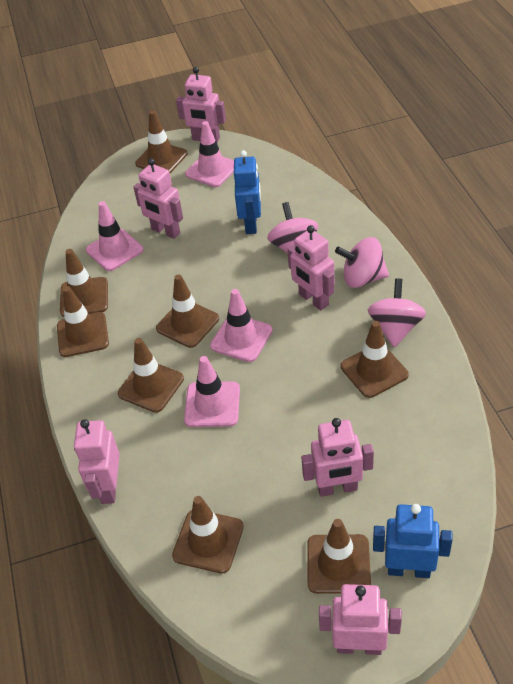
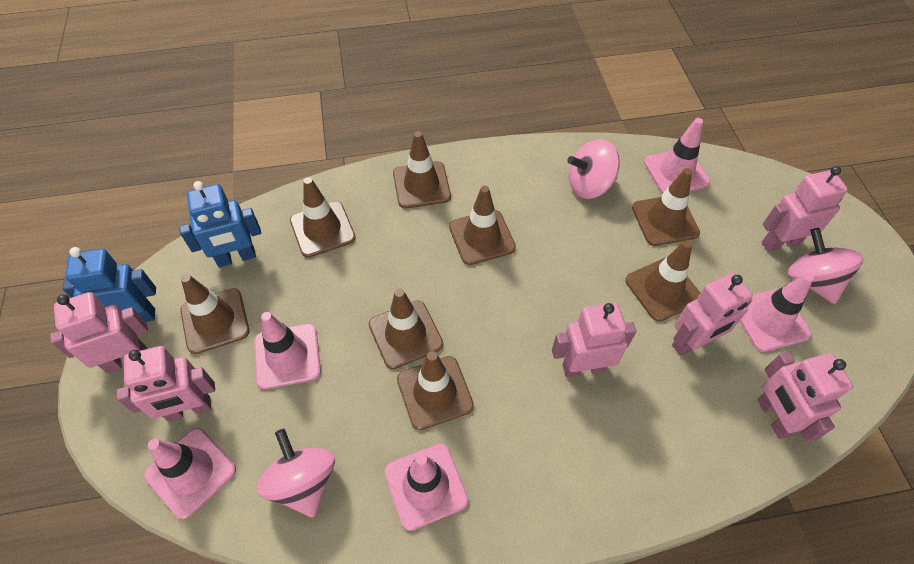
pink traffic cone: 4 -> 5

